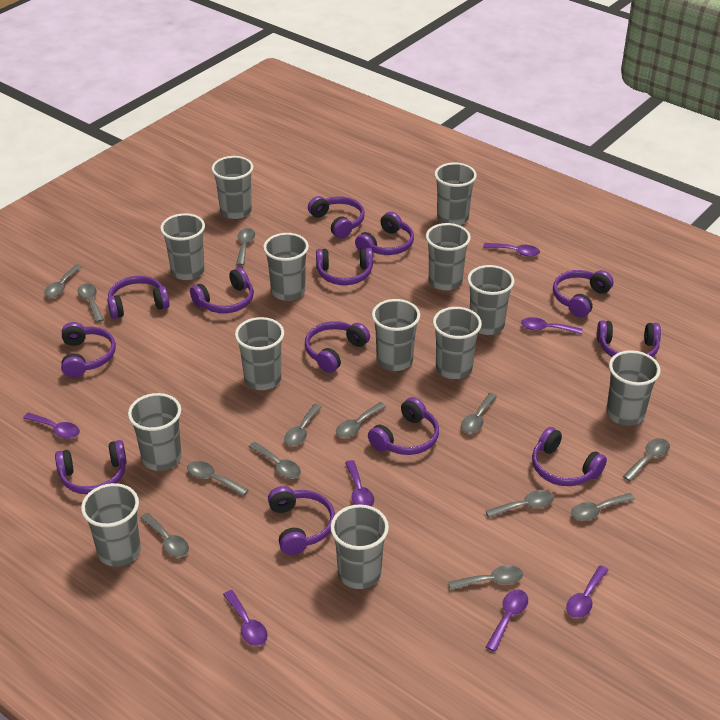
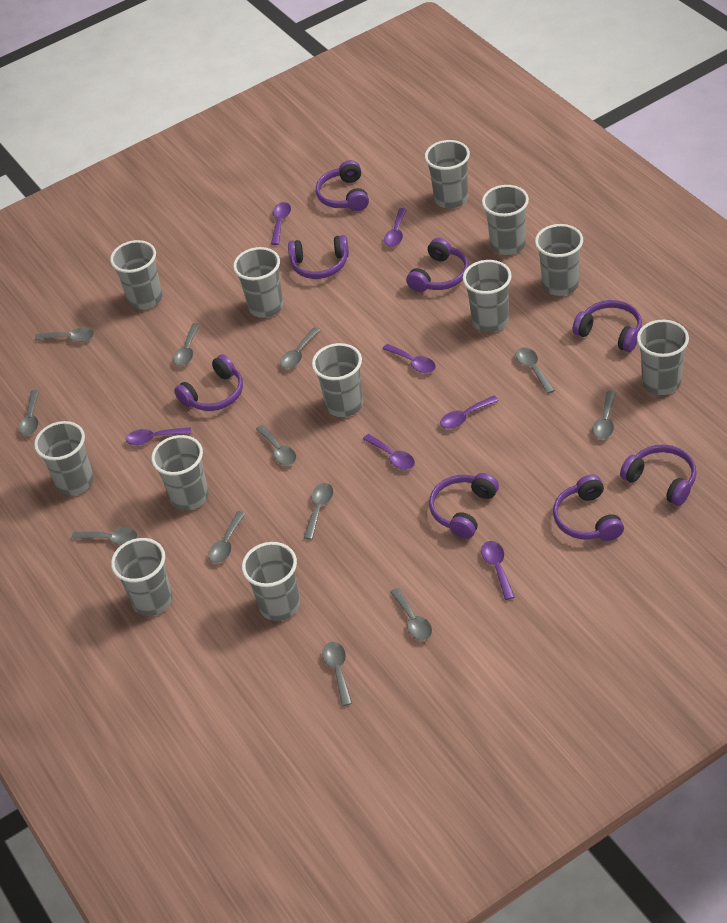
grey cup: 13 -> 12
grey spoon: 13 -> 12
purple headphones: 13 -> 8

